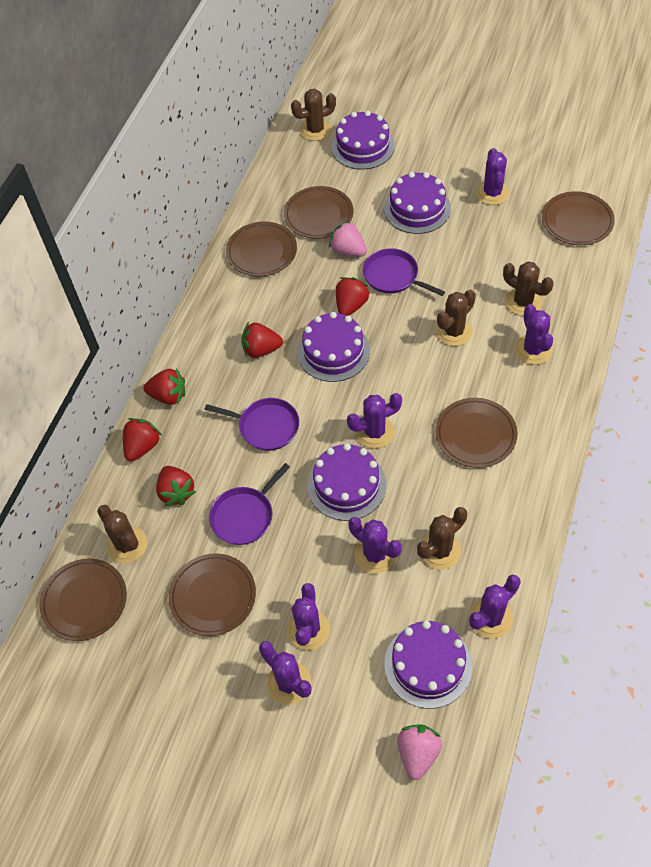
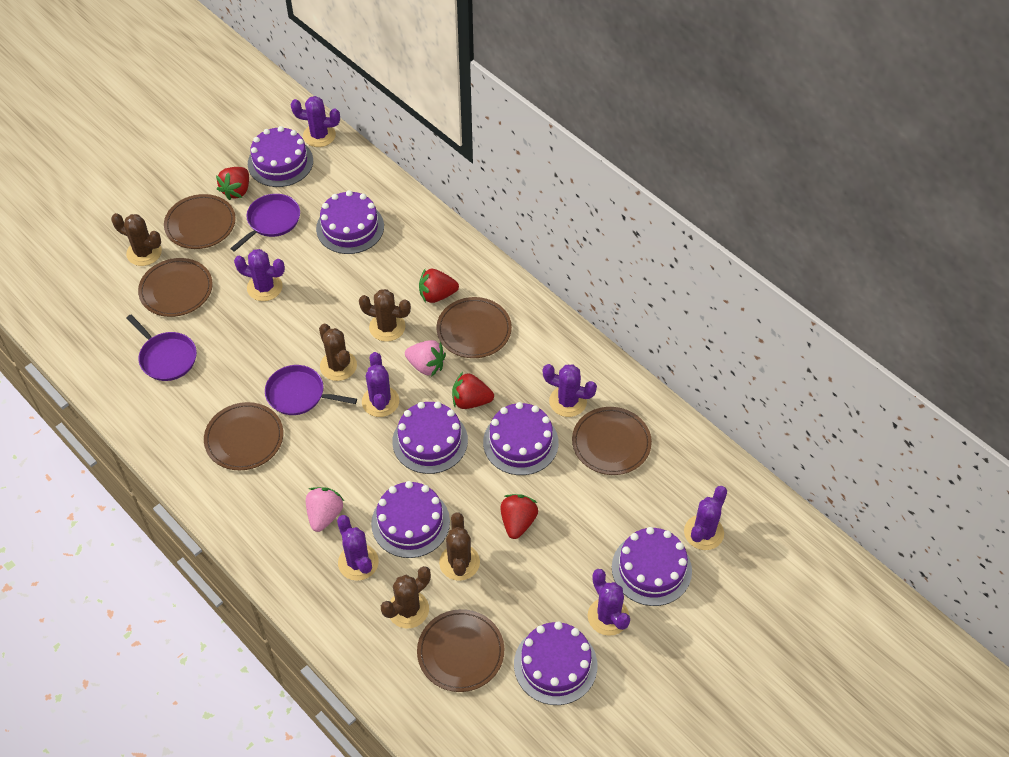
purple cake: 5 -> 7
red strawberry: 5 -> 4

